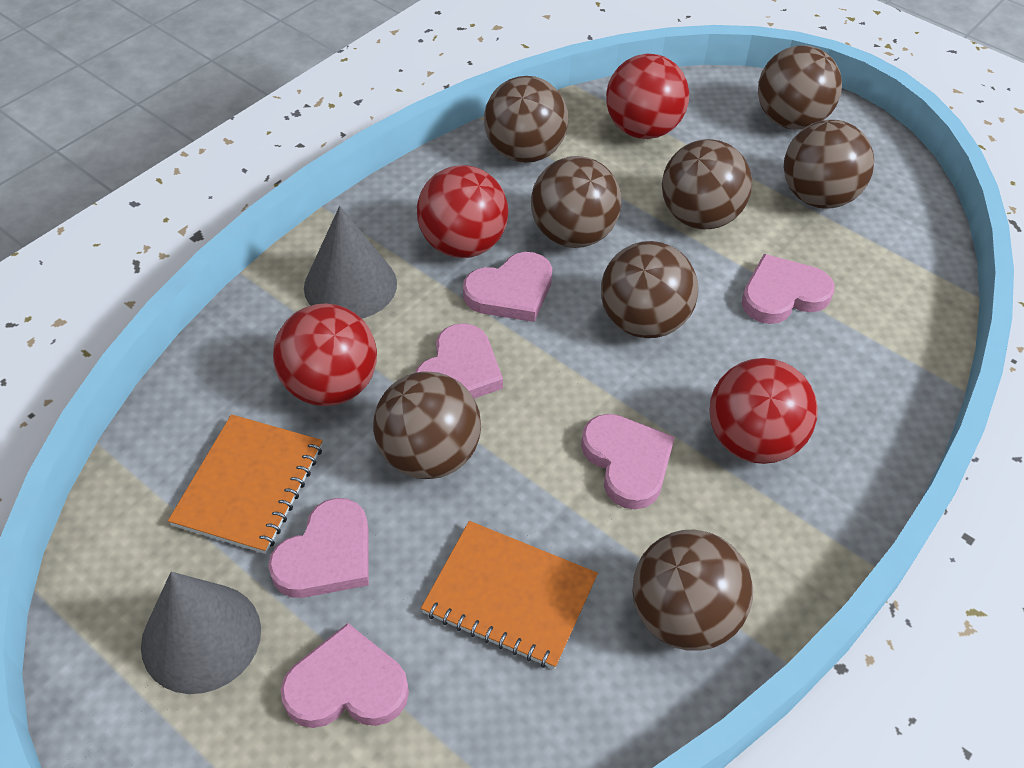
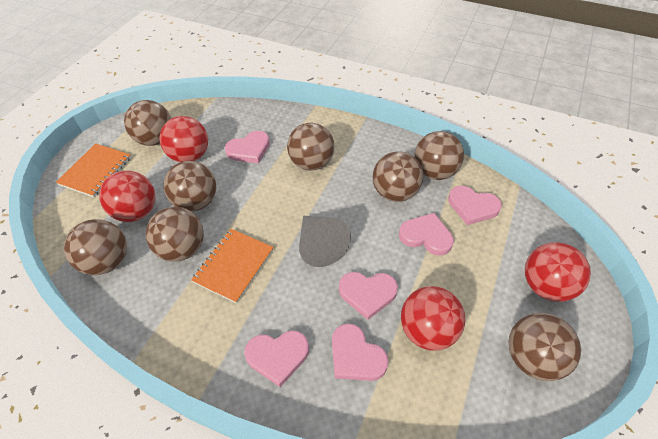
grey cone: 2 -> 1

